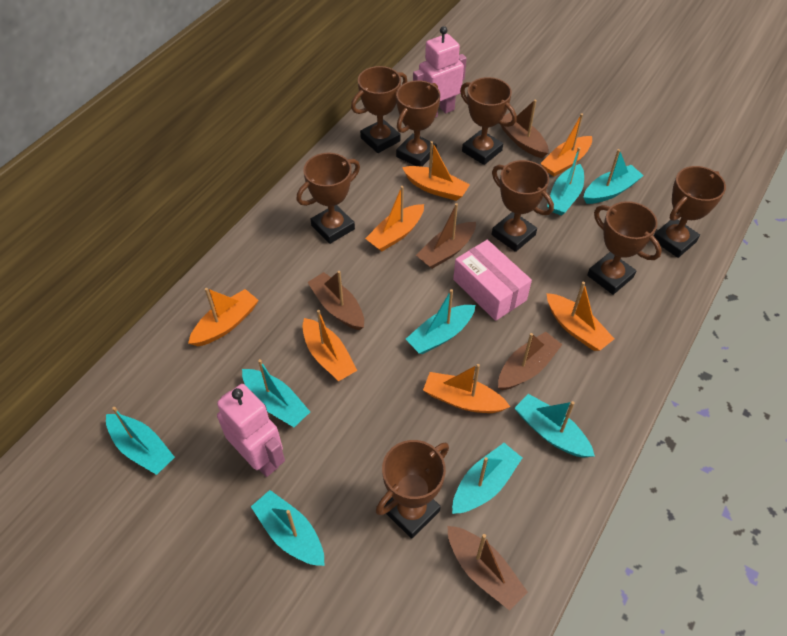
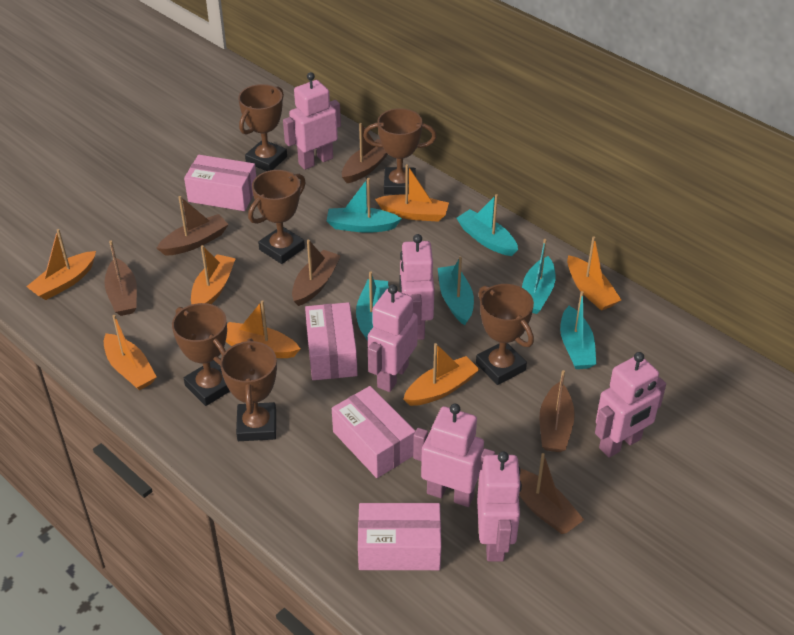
brown boat: 5 -> 6
brown trophy: 8 -> 6
pink box: 1 -> 4
pink robot: 2 -> 6
turquoise boat: 8 -> 6

